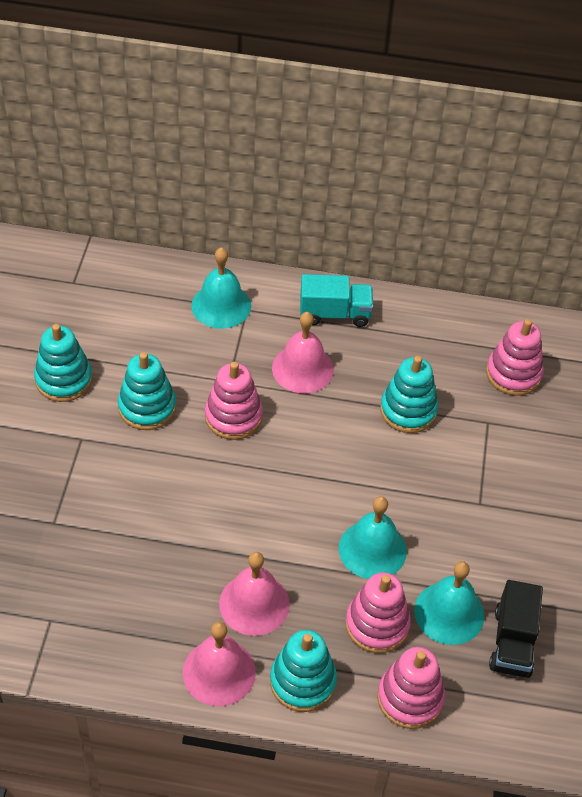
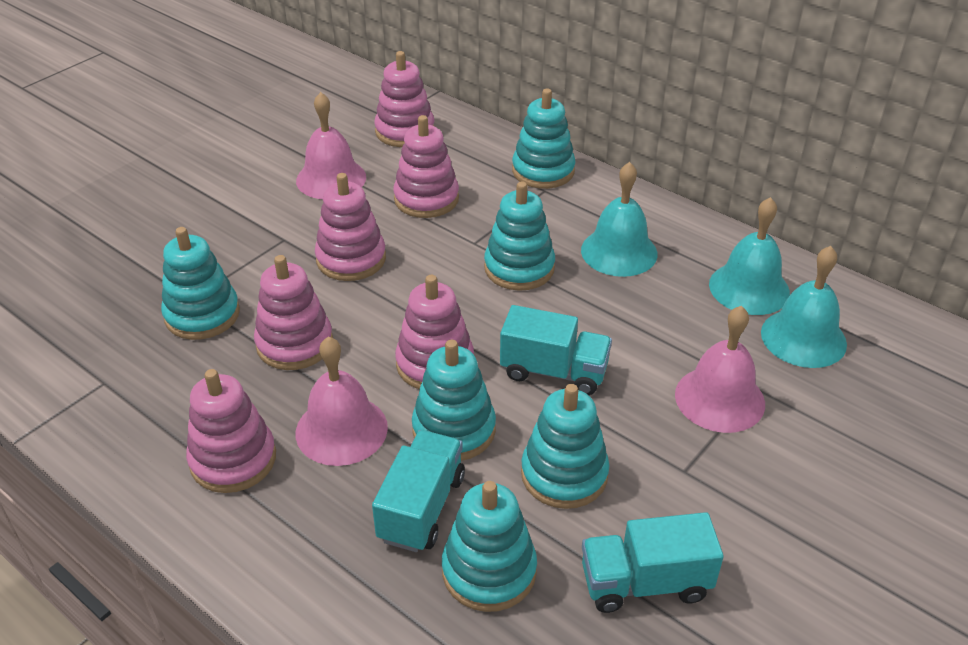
black truck: 1 -> 0
pink stacking toy: 4 -> 6
turquoise stacking toy: 4 -> 6
turquoise truck: 1 -> 3

